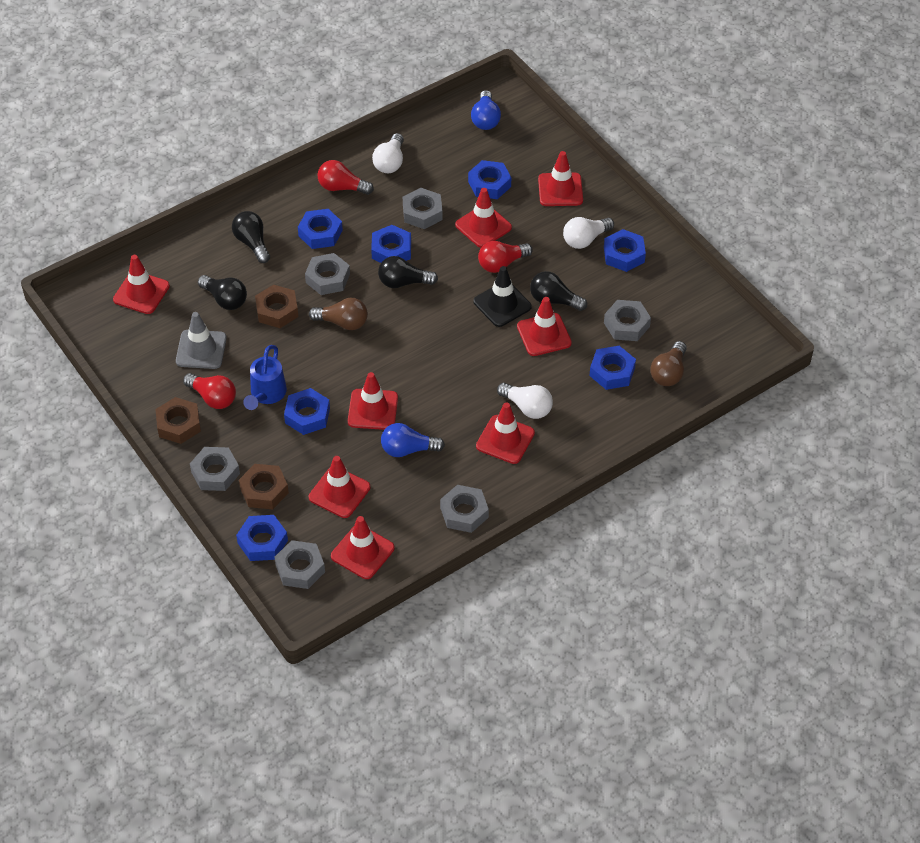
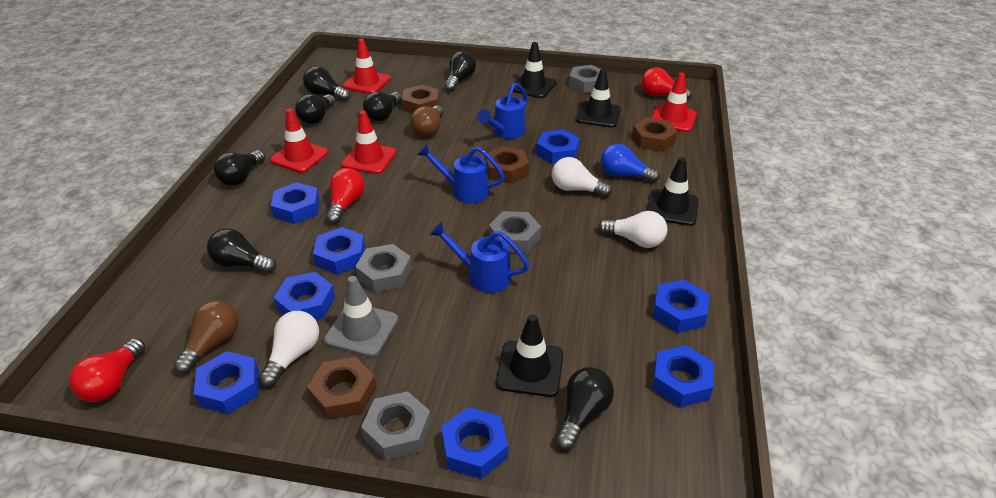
black light bulb: 4 -> 7
black traffic cone: 1 -> 4
blue light bulb: 2 -> 1
blue nut: 7 -> 8
blue watering can: 1 -> 3
brown nut: 3 -> 4
grey nut: 6 -> 4
red traffic cone: 8 -> 4

